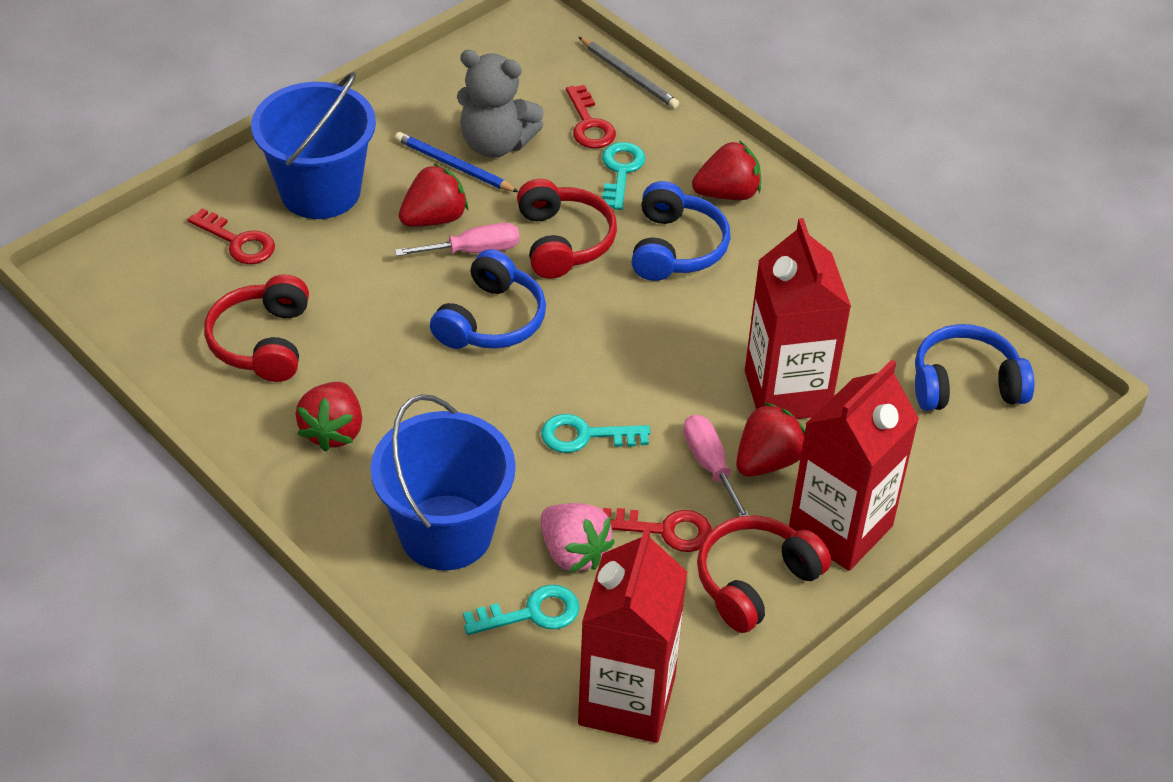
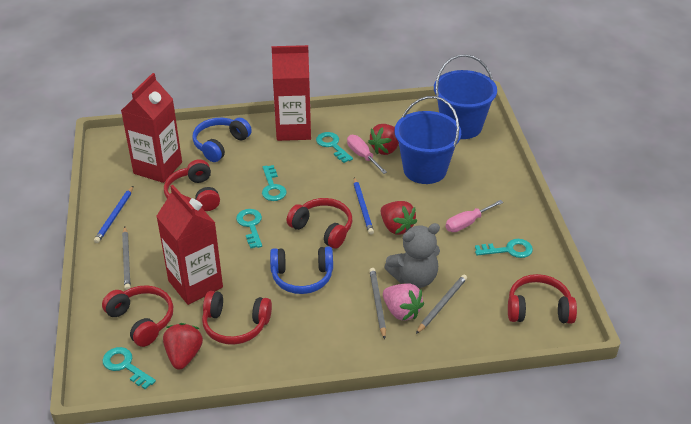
blue headphones: 3 -> 2
blue pencil: 1 -> 2
grey pencil: 1 -> 3
red headphones: 3 -> 5
red key: 3 -> 0
red strawberry: 4 -> 3
turquoise key: 3 -> 5

